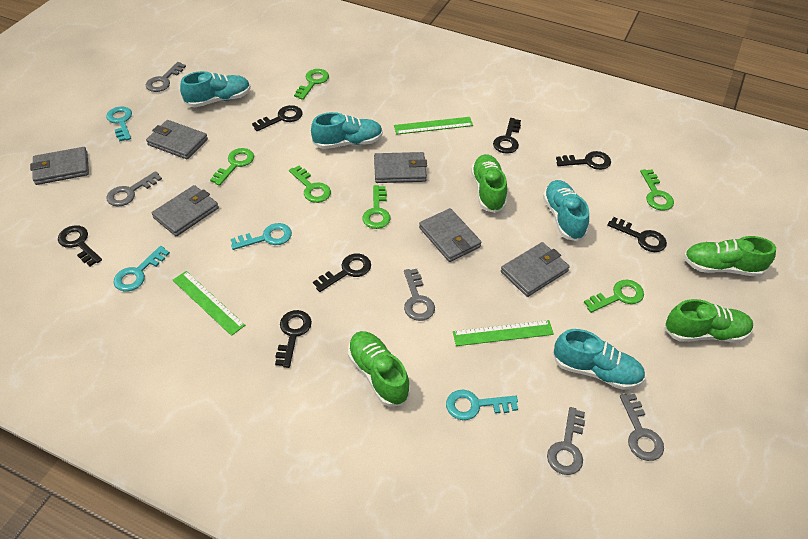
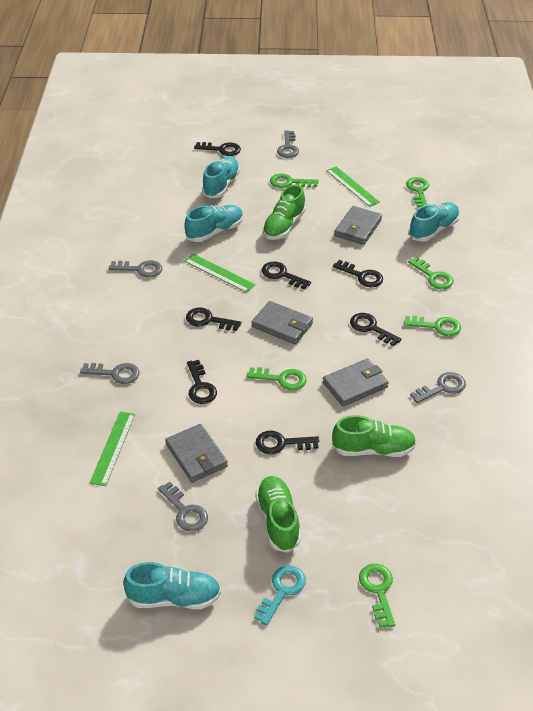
green shoe: 4 -> 3
grey wallet: 6 -> 4
turquoise key: 4 -> 1

